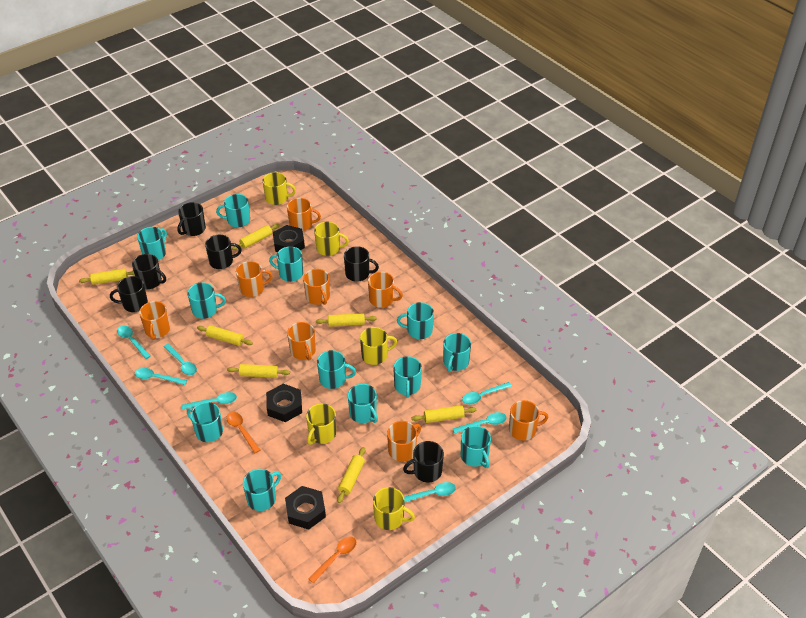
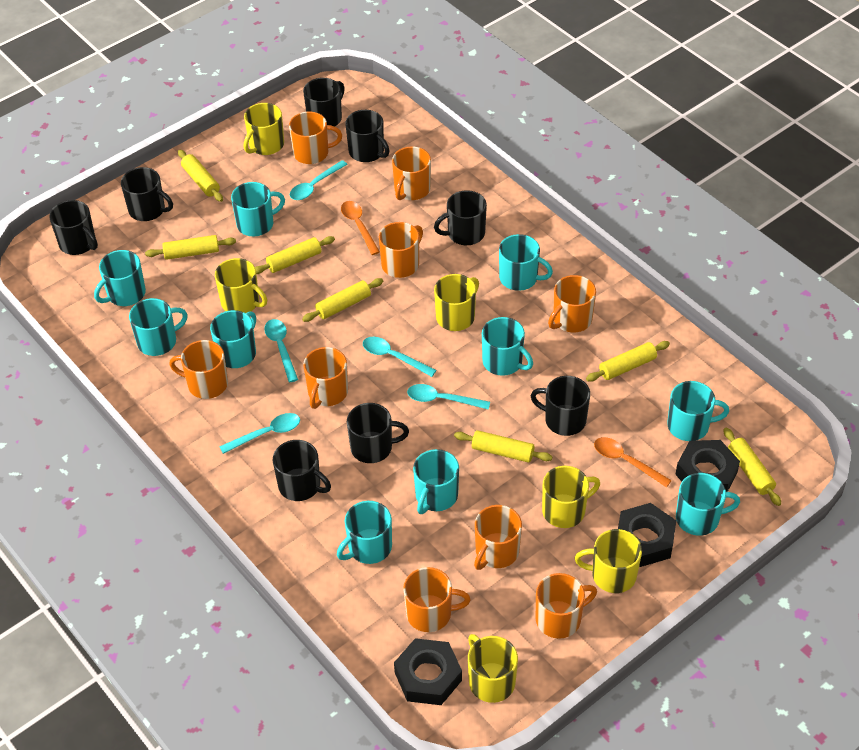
black mug: 6 -> 8
orange mug: 8 -> 9
turquoise mug: 12 -> 10
turquoise spoon: 7 -> 5
yellow mug: 5 -> 6

